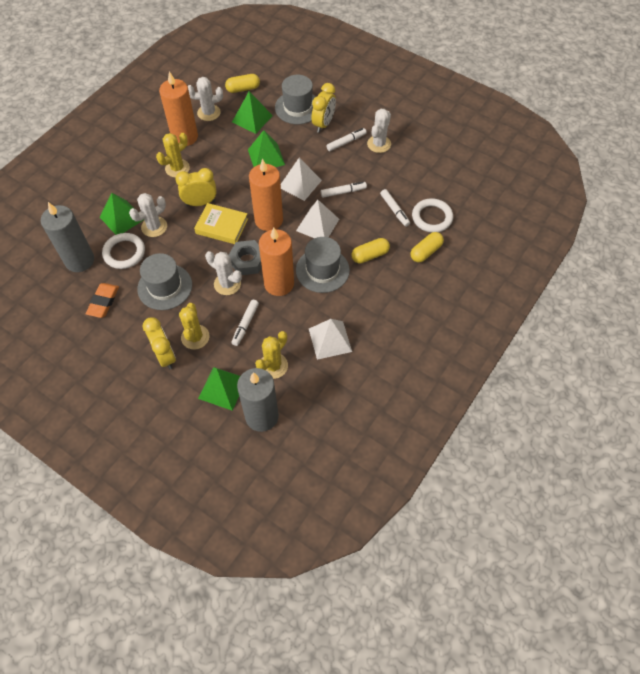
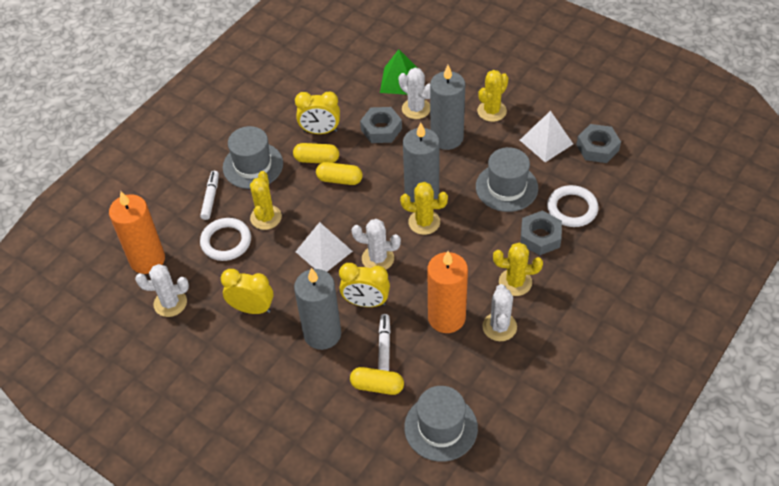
green pyramid: 4 -> 1
grey candle: 2 -> 3
grey nut: 1 -> 3
orange candle: 3 -> 2
orange eraser: 1 -> 0
white marker: 4 -> 2
white pyramid: 3 -> 2
yellow book: 1 -> 0
yellow cactus: 3 -> 4

